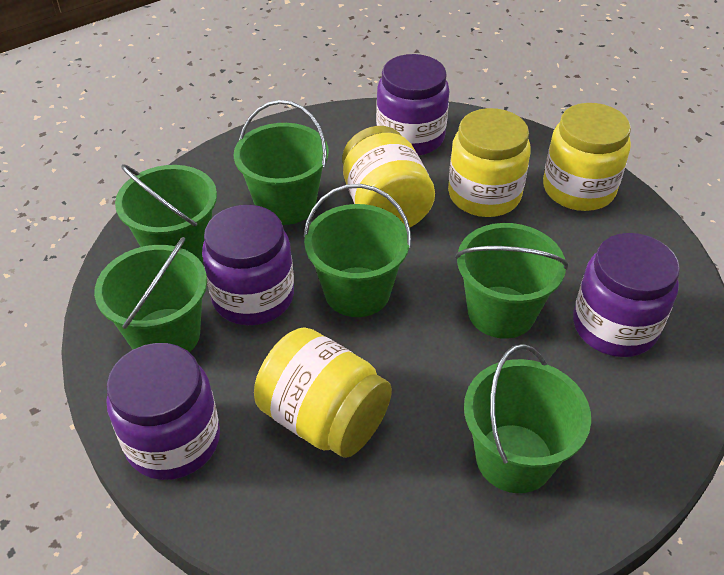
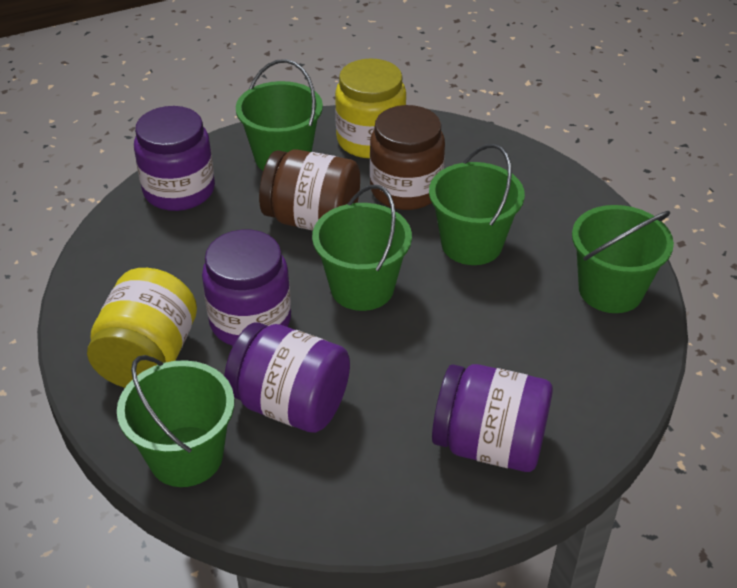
brown jar: 0 -> 2
green bucket: 6 -> 5
yellow jar: 4 -> 2

